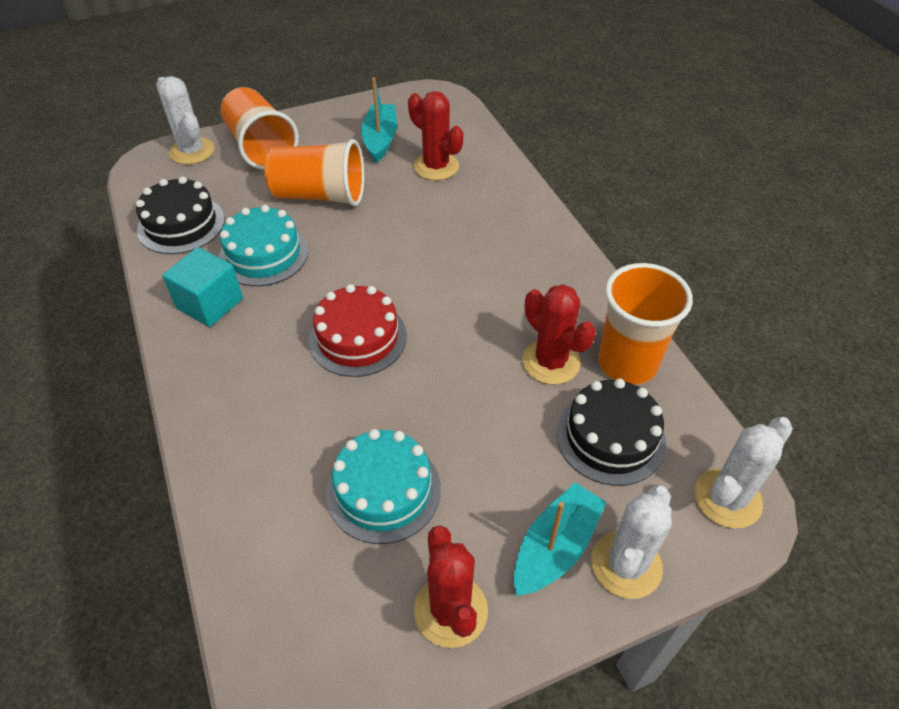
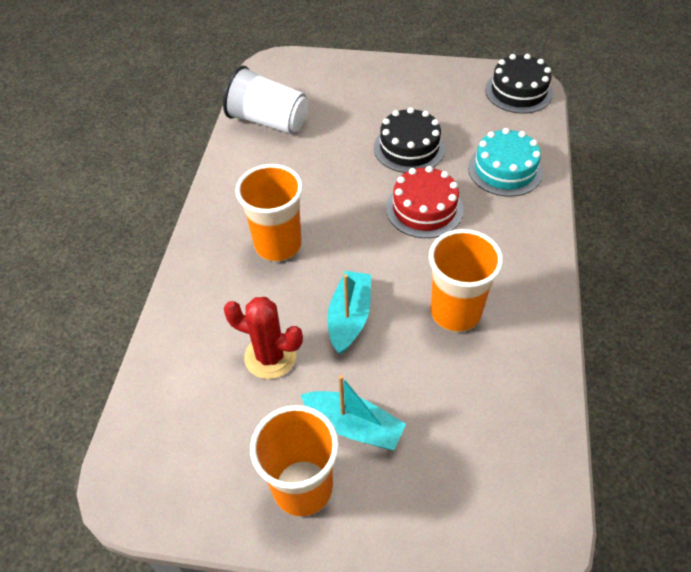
red cactus: 3 -> 1
turquoise cake: 2 -> 1
turquoise cube: 1 -> 0
white cactus: 3 -> 0
white cup: 0 -> 1

